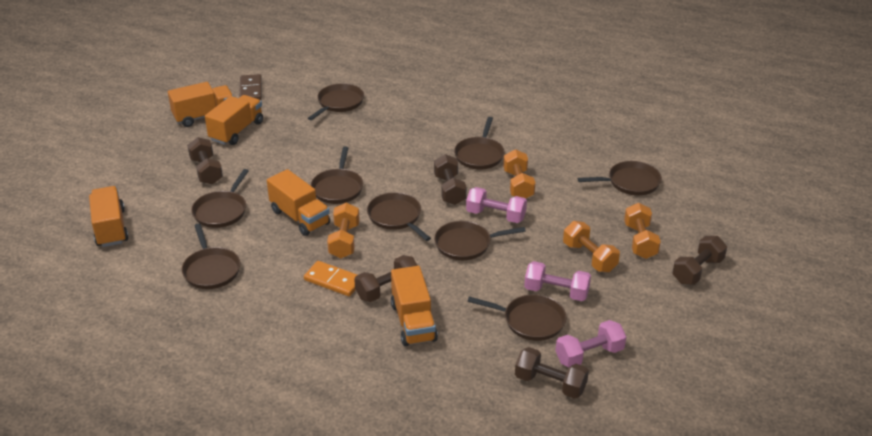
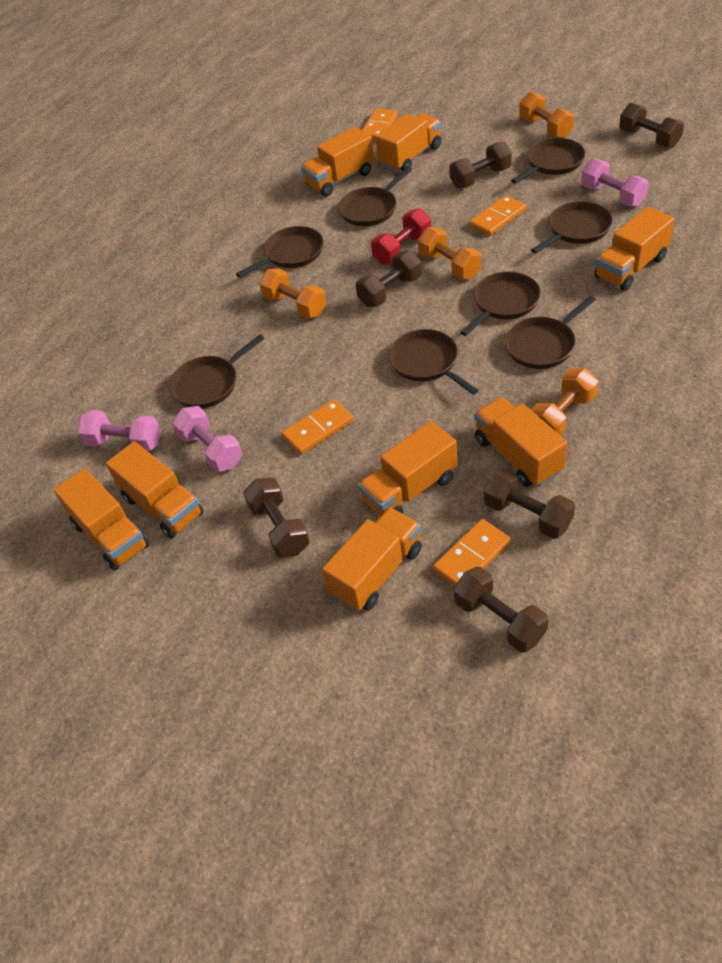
brown domino: 1 -> 0
brown dumbbell: 5 -> 6
brown pan: 9 -> 8
orange domino: 1 -> 4
orange truck: 5 -> 8
red dumbbell: 0 -> 1

